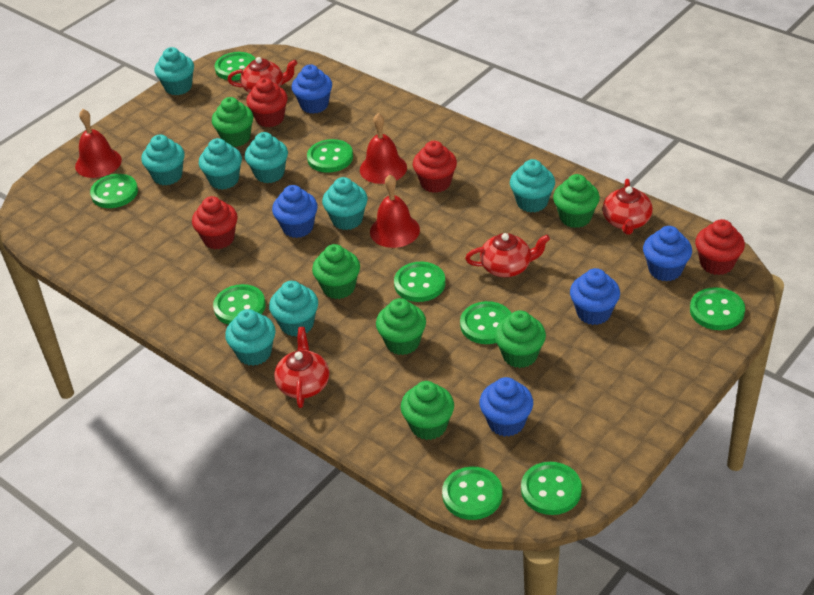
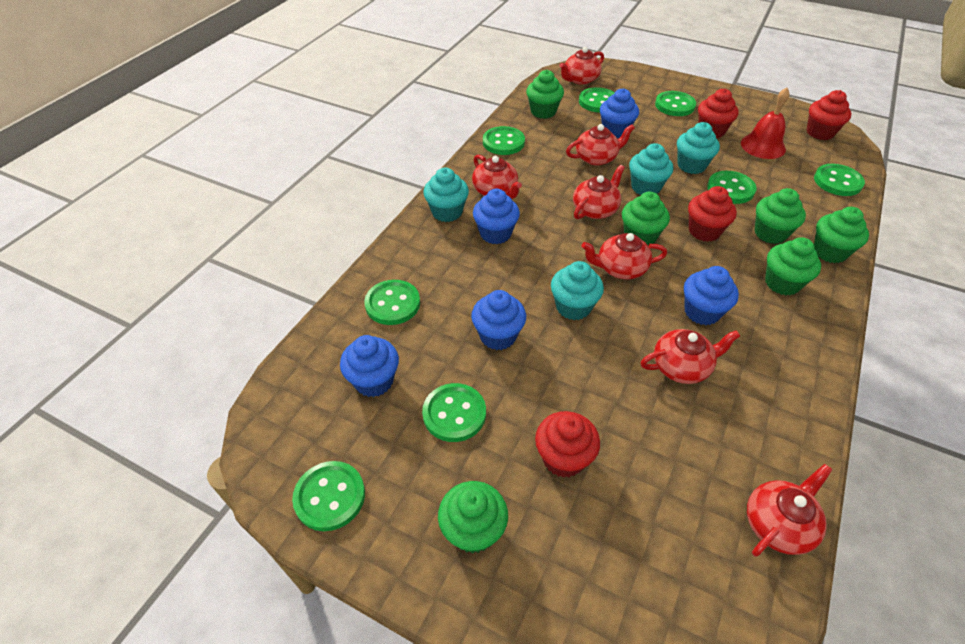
green button: 9 -> 8
red bell: 3 -> 1
red teapot: 4 -> 7
turquoise cupcake: 8 -> 4

